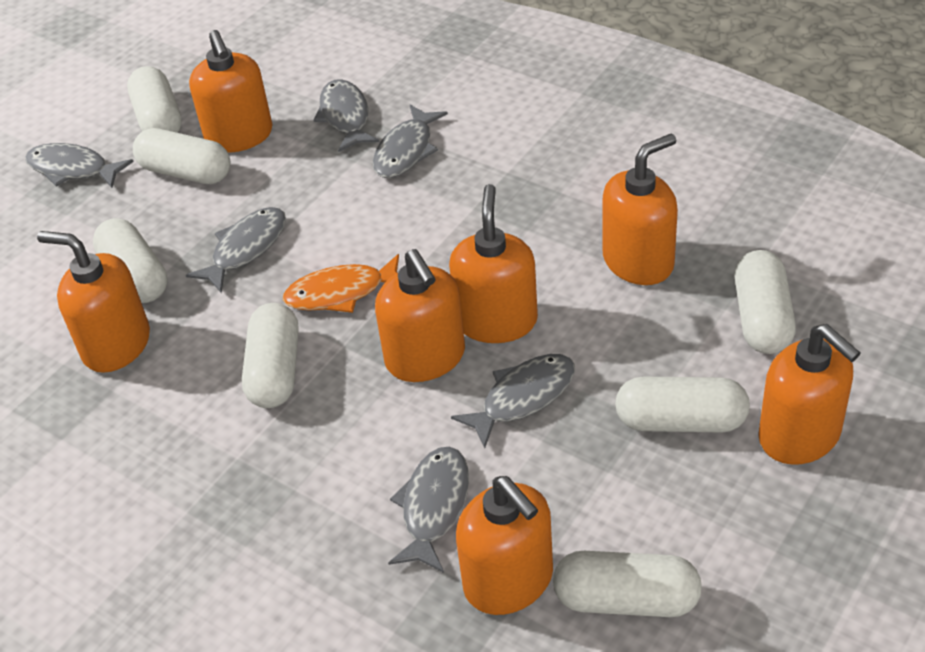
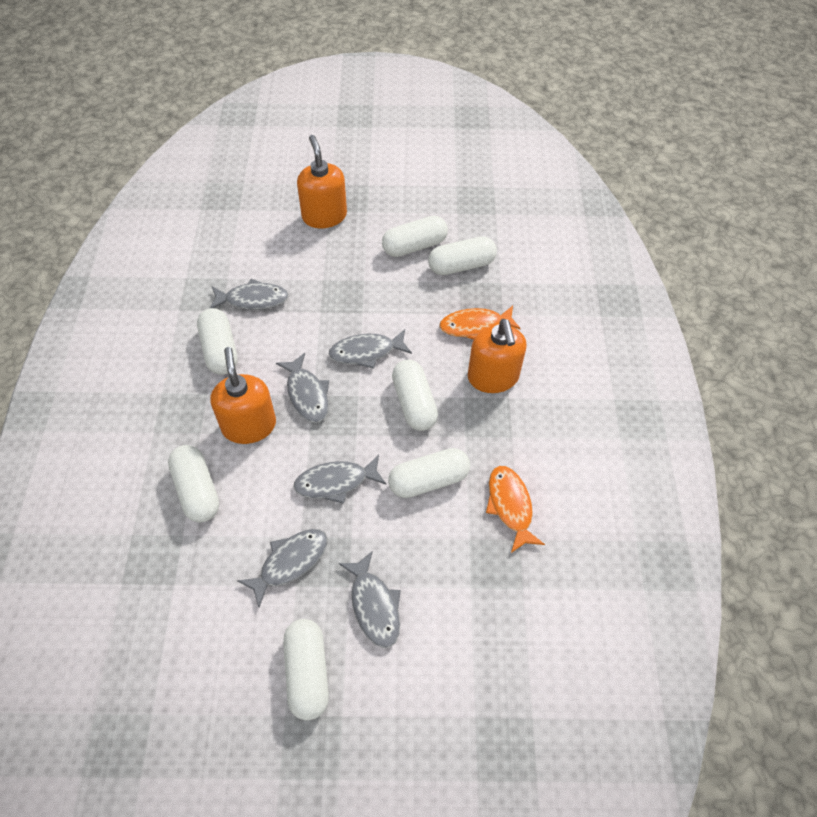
orange fish: 1 -> 2
orange soap dispenser: 7 -> 3

